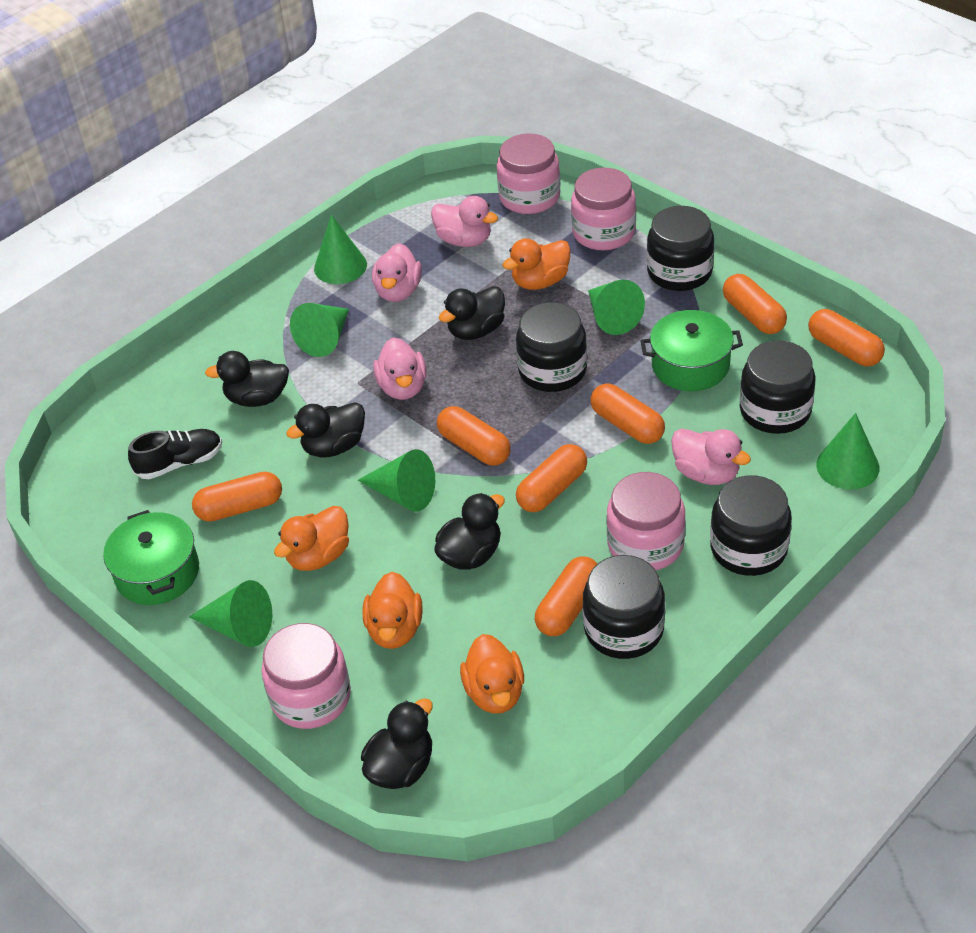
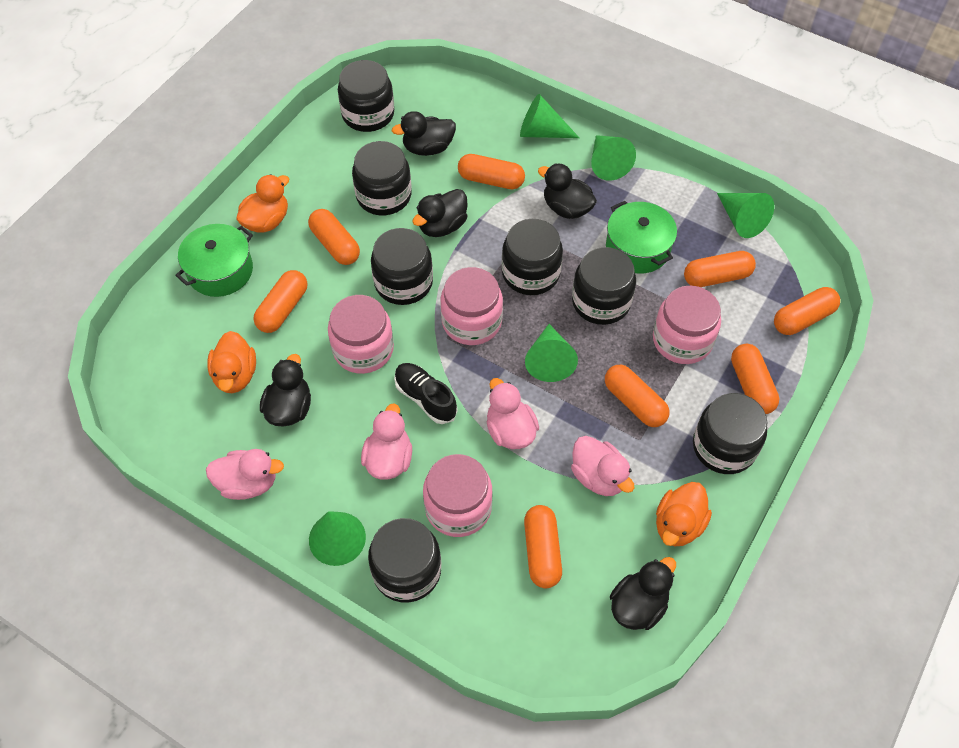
black jar: 5 -> 7
green cone: 6 -> 5
orange capsule: 7 -> 8
orange duck: 4 -> 3

